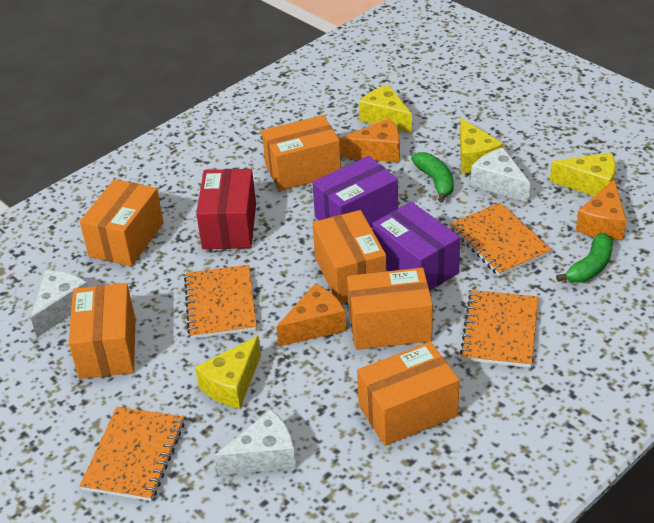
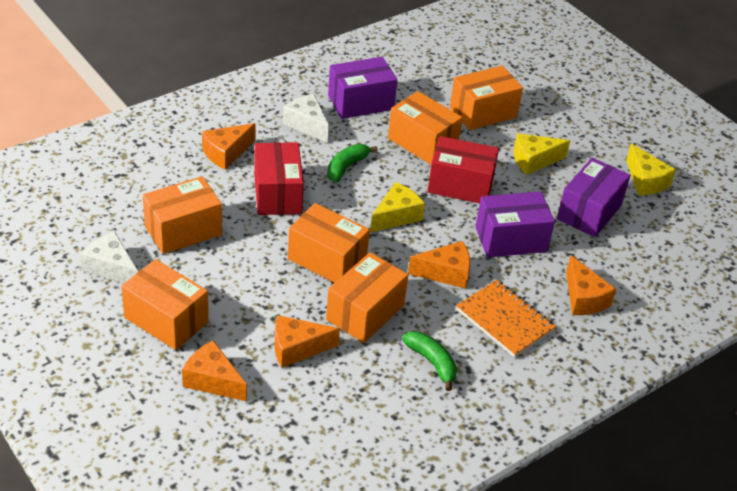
orange cheese: 3 -> 5
orange notebook: 4 -> 1
purple box: 2 -> 3
red box: 1 -> 2
white cheese: 3 -> 2
yellow cheese: 4 -> 3

